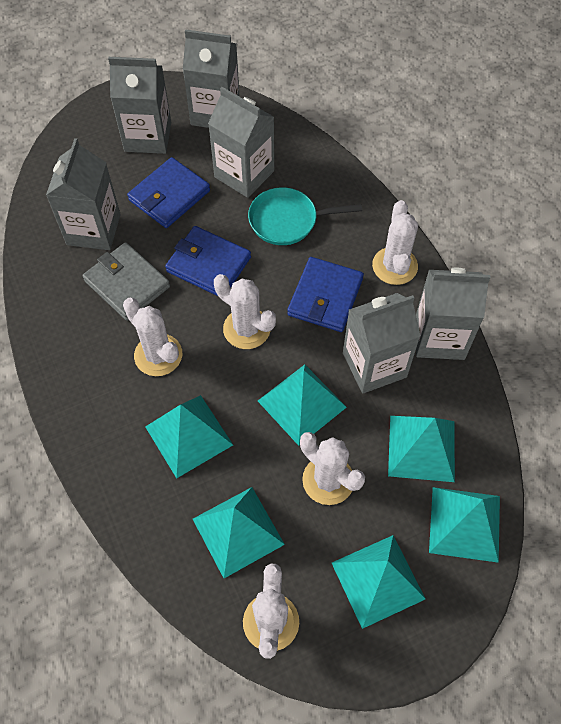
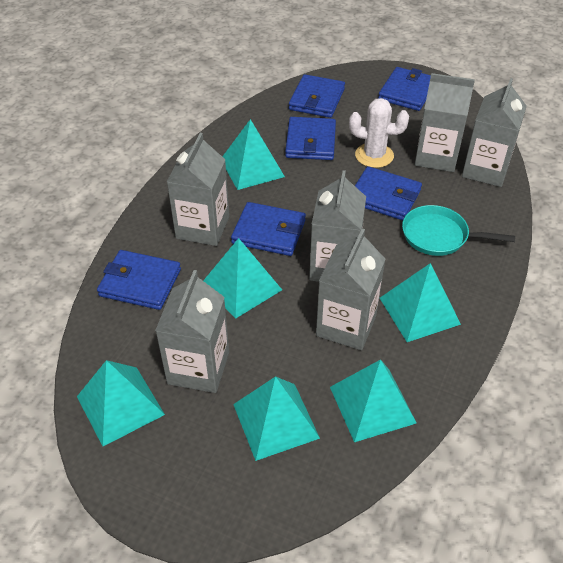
blue wallet: 3 -> 6
grey wallet: 1 -> 0
white cactus: 5 -> 1

